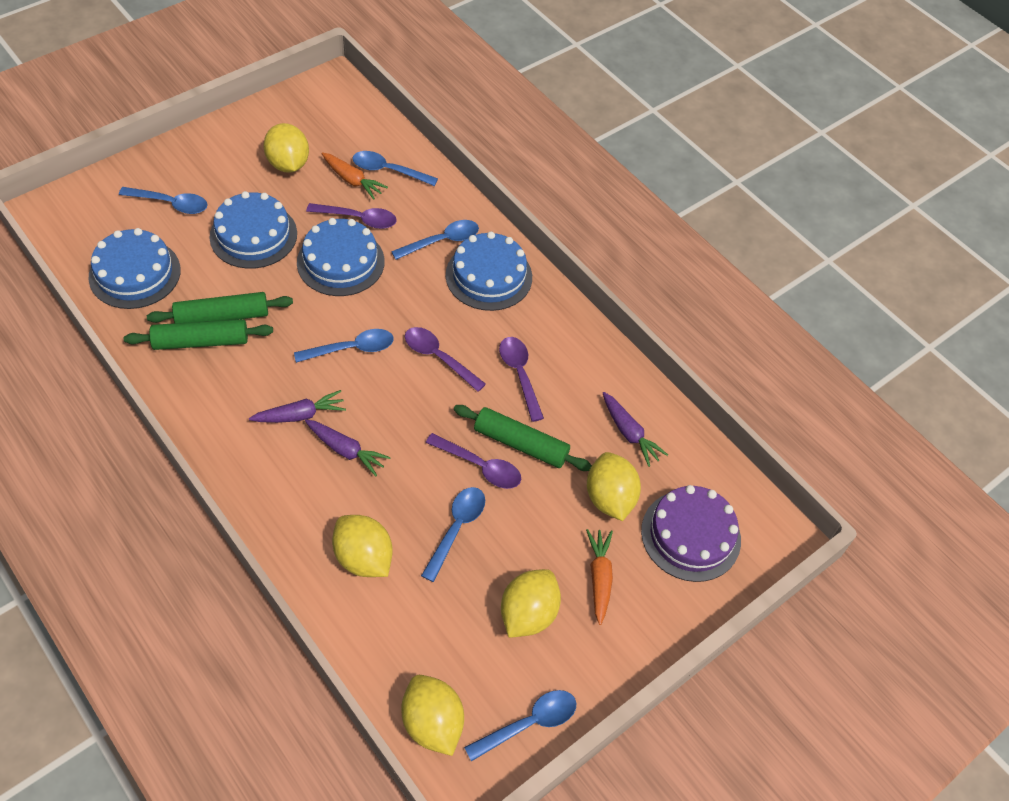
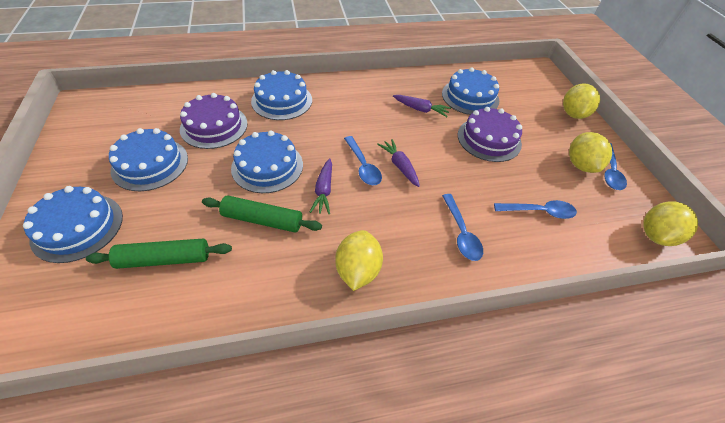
blue cake: 4 -> 5
blue spoon: 6 -> 4
green rolling pin: 3 -> 2
orange carrot: 2 -> 0
purple cake: 1 -> 2
purple spoon: 4 -> 0
yellow lemon: 5 -> 4

